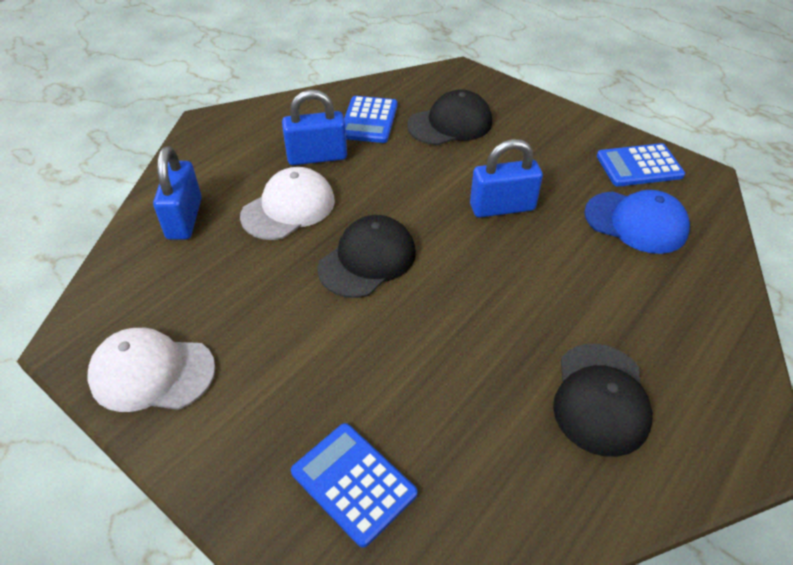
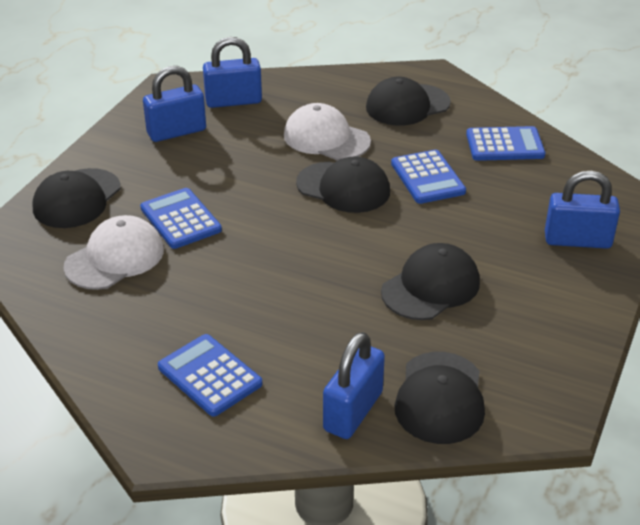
black cap: 3 -> 5
blue calculator: 3 -> 4
blue cap: 1 -> 0
blue padlock: 3 -> 4

